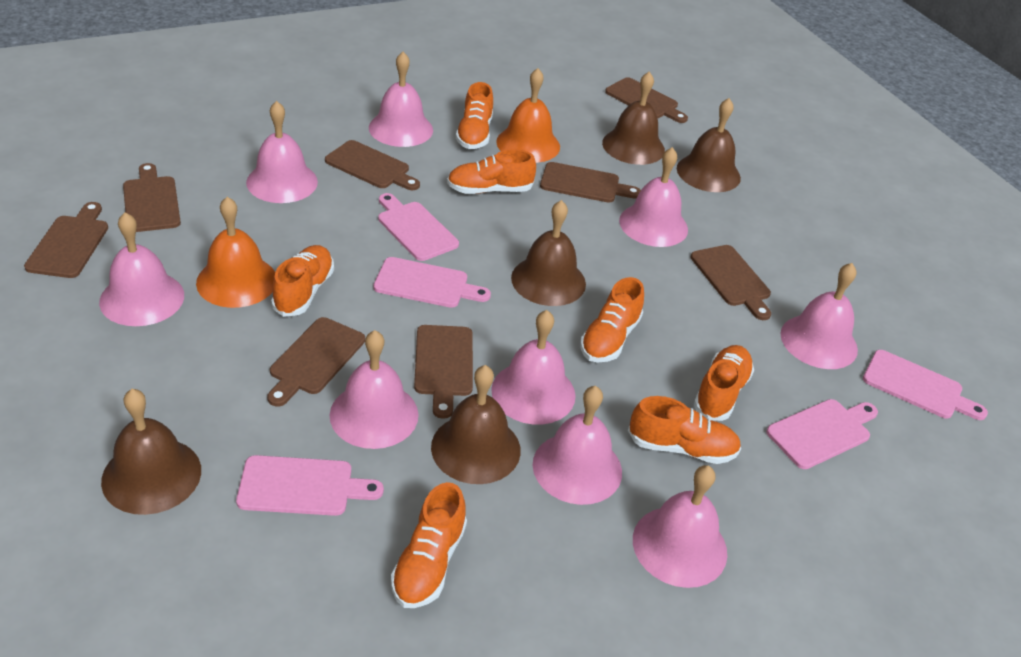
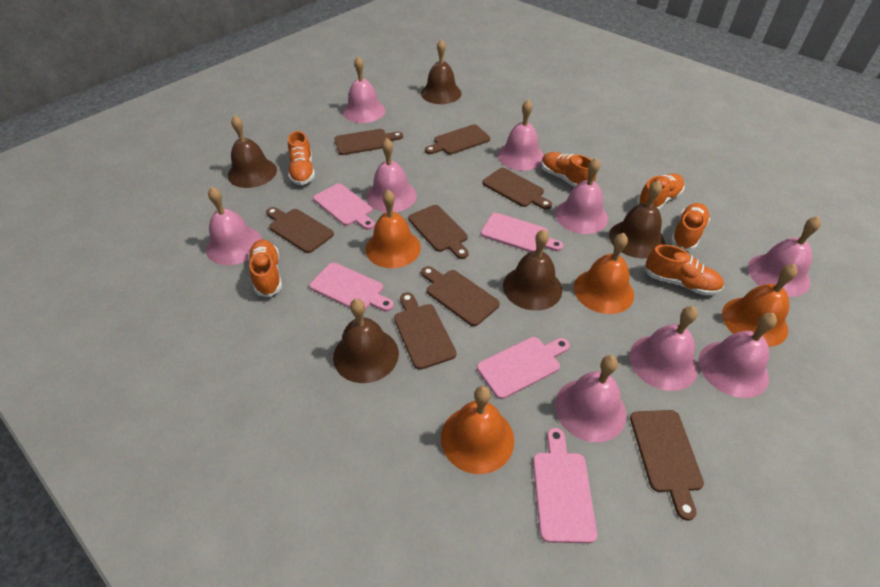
orange bell: 2 -> 4
orange shoe: 7 -> 6

